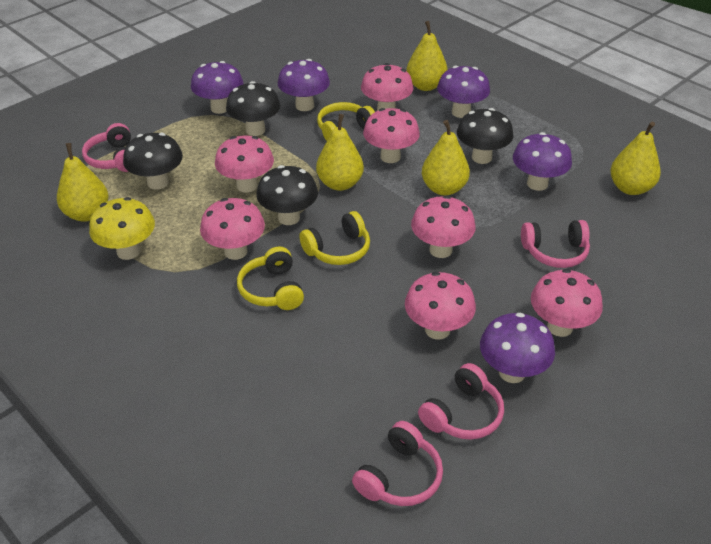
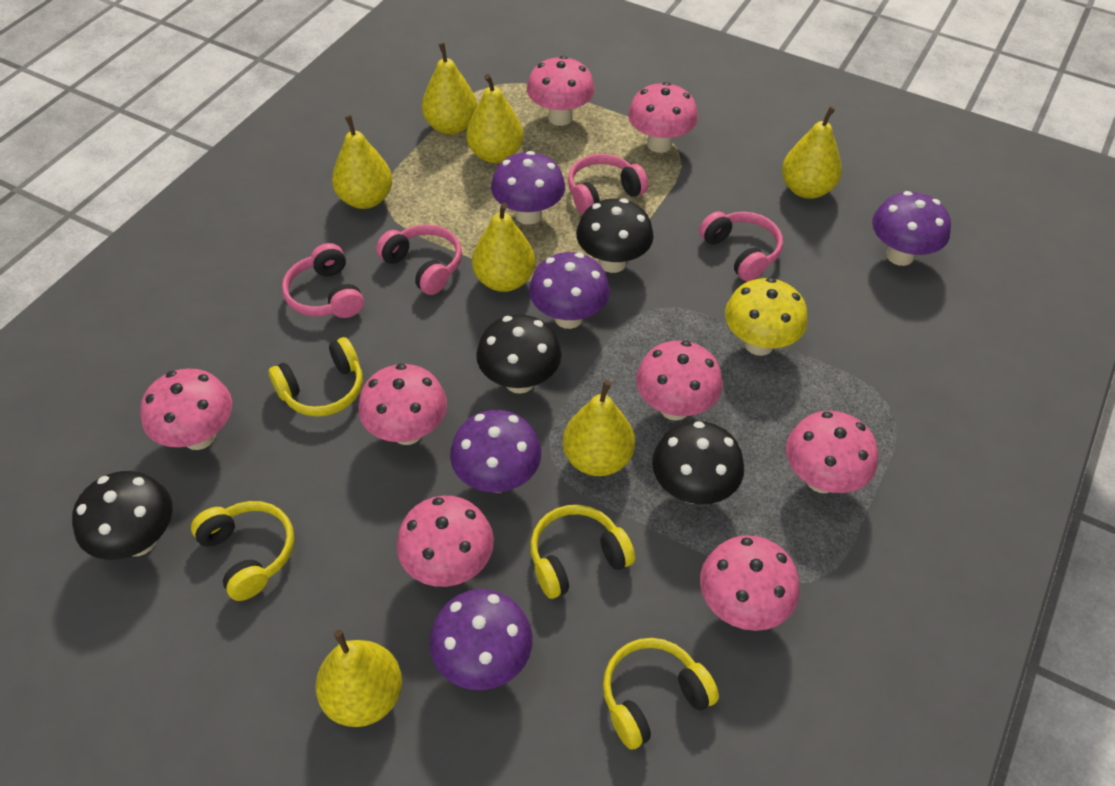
pink mushroom: 7 -> 8
yellow headphones: 3 -> 4
yellow pear: 5 -> 7

